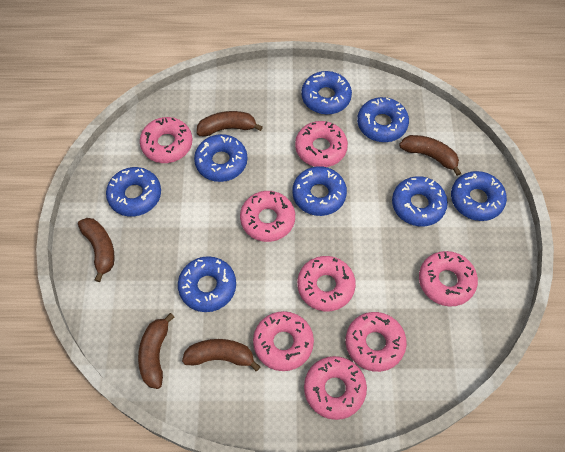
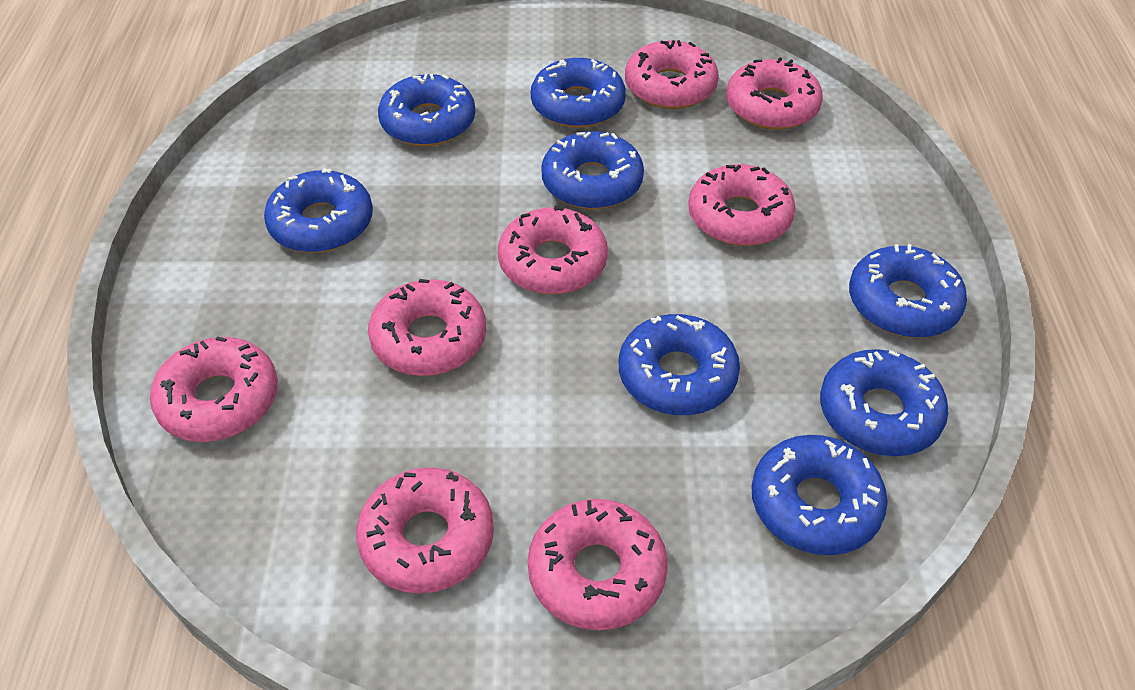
brown banana: 5 -> 0

